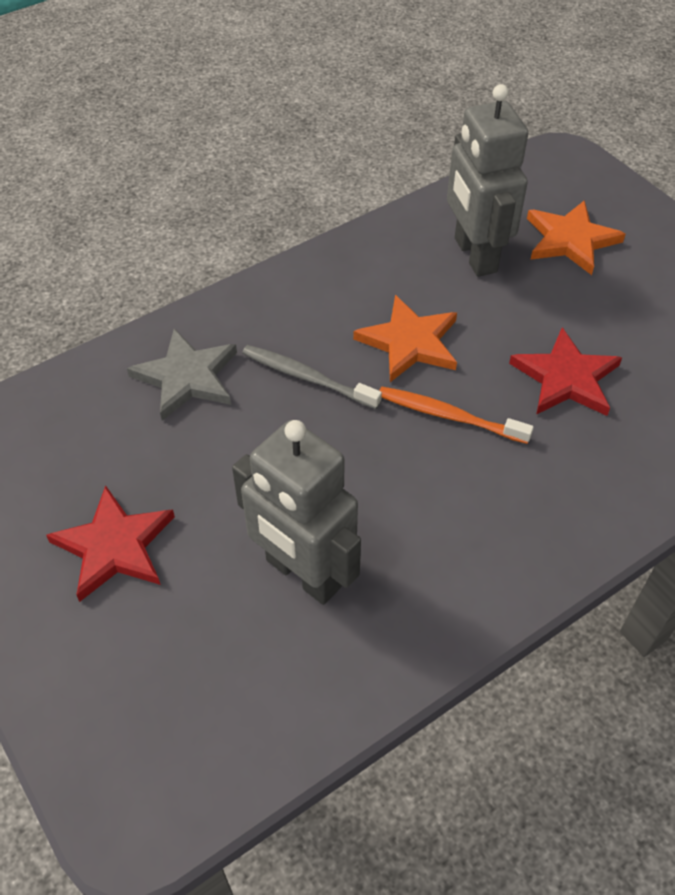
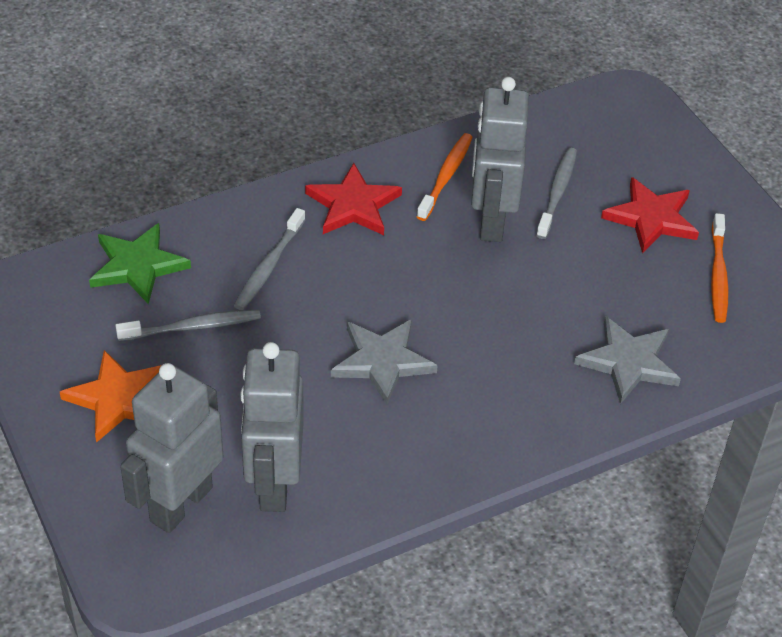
green star: 0 -> 1
grey robot: 2 -> 3
grey star: 1 -> 2
grey toothbrush: 1 -> 3
orange star: 2 -> 1
orange toothbrush: 1 -> 2

